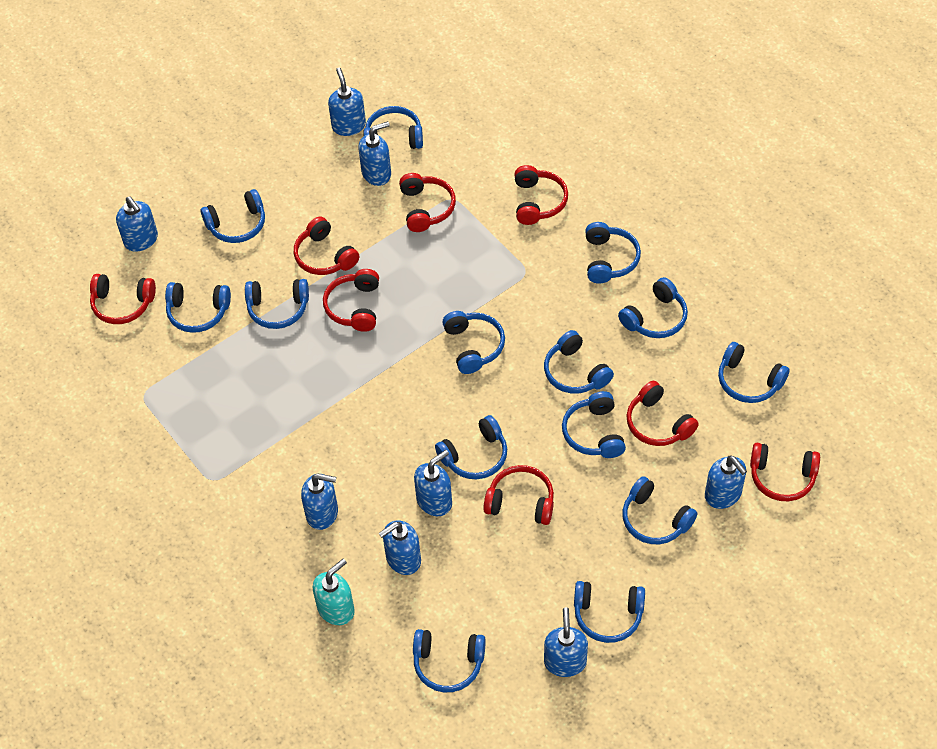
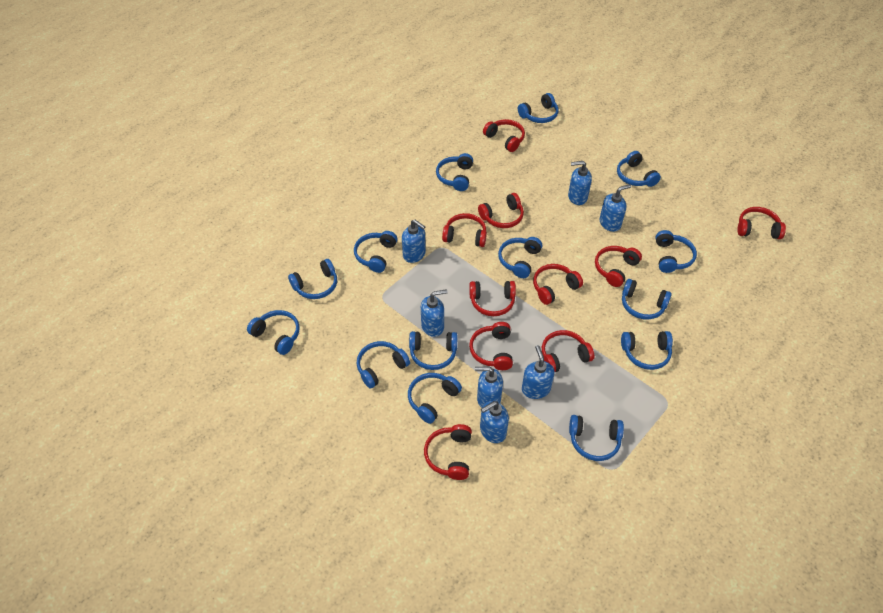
blue soap dispenser: 8 -> 7
red headphones: 8 -> 10
turquoise soap dispenser: 1 -> 0

